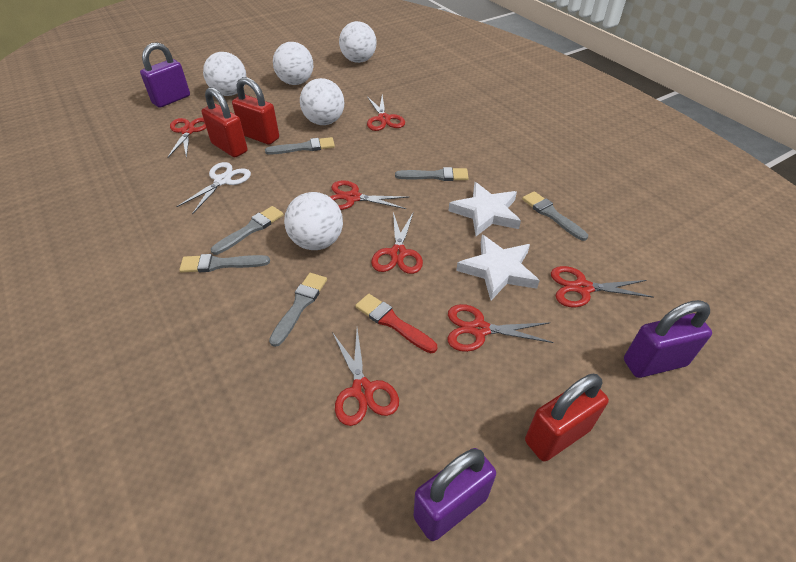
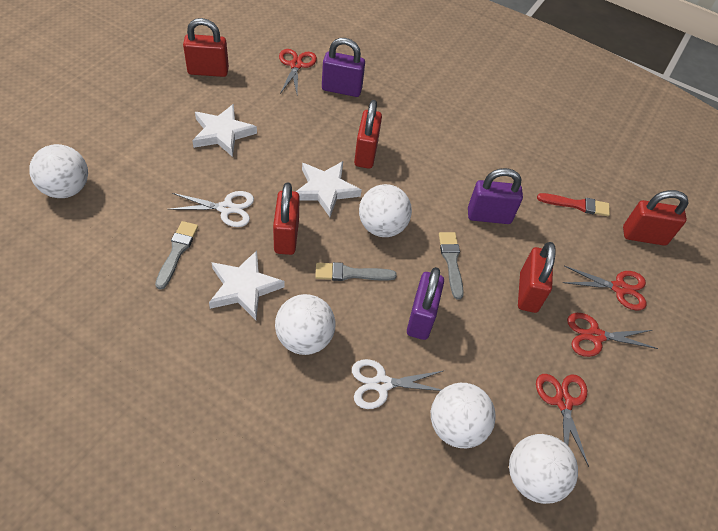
grey brush: 6 -> 3
red padlock: 3 -> 5
red scissors: 7 -> 4
white scissors: 1 -> 2
white star: 2 -> 3

